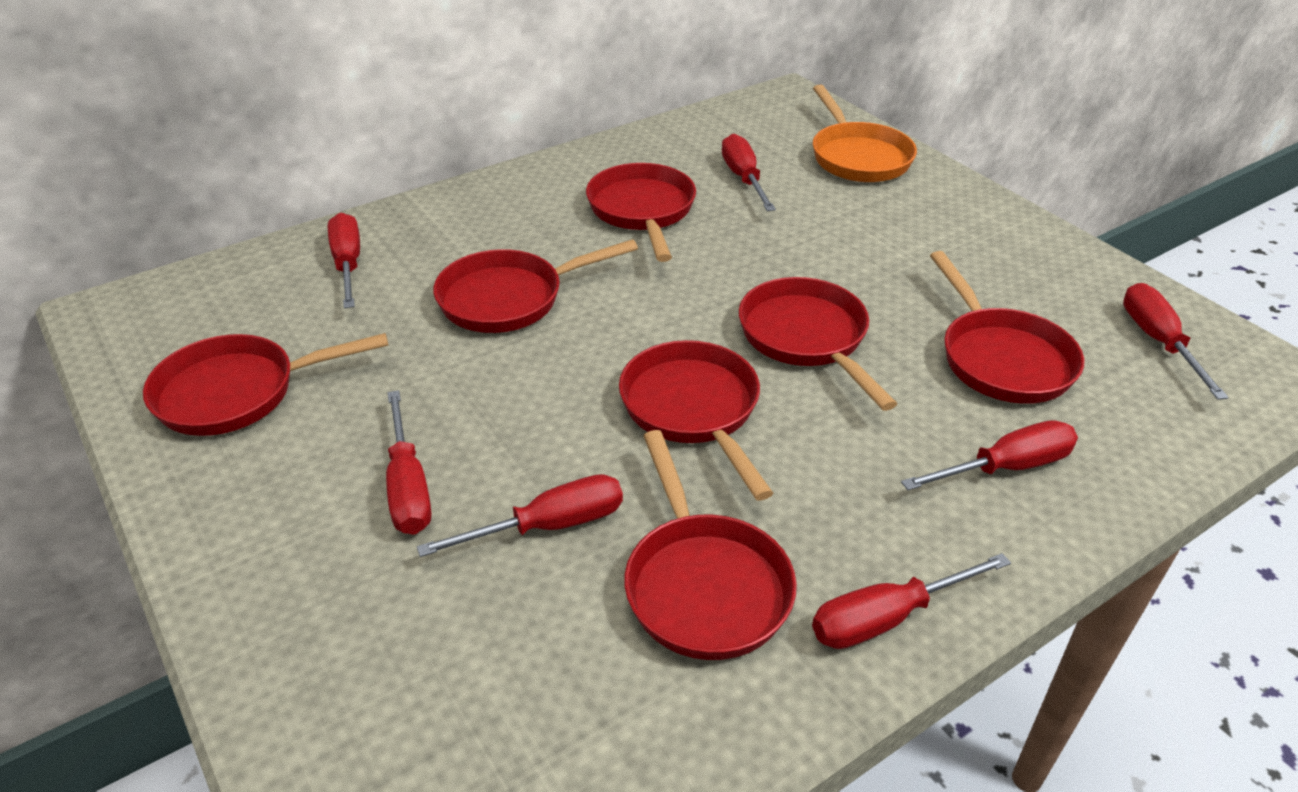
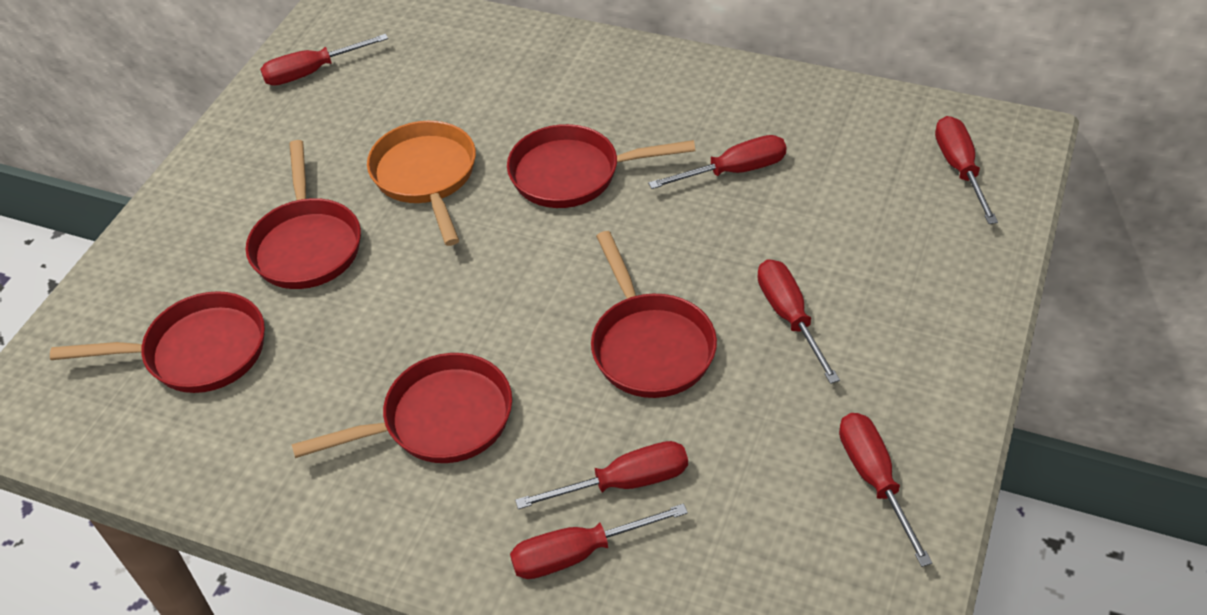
red pan: 7 -> 5

